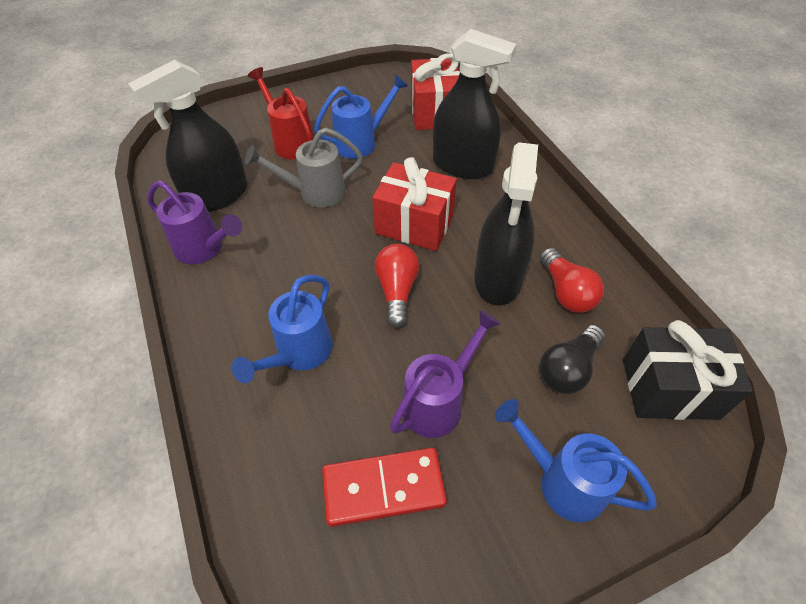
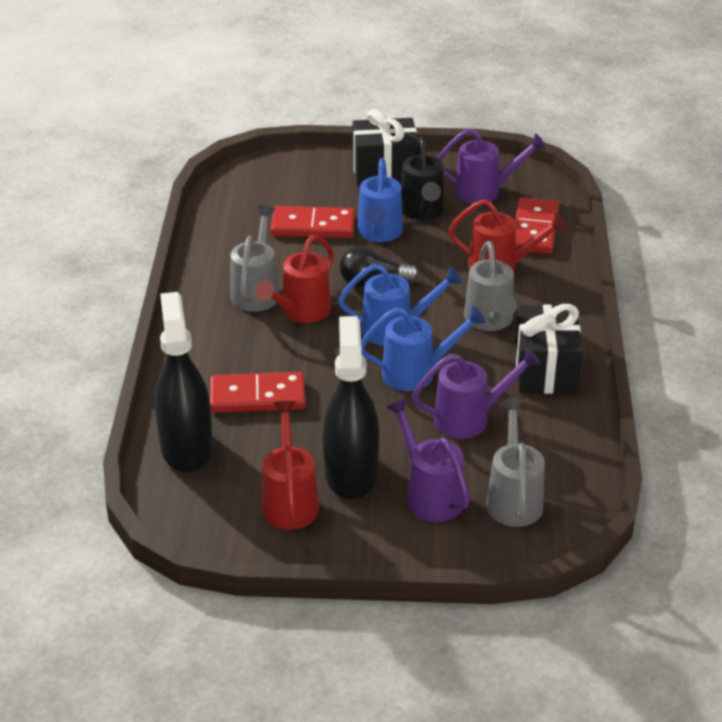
black gift: 1 -> 2
black spray bottle: 3 -> 2
black watering can: 0 -> 1
grey watering can: 1 -> 3
purple watering can: 2 -> 3
red domino: 1 -> 3
red gift: 2 -> 0
red light bulb: 2 -> 0
red watering can: 1 -> 3

